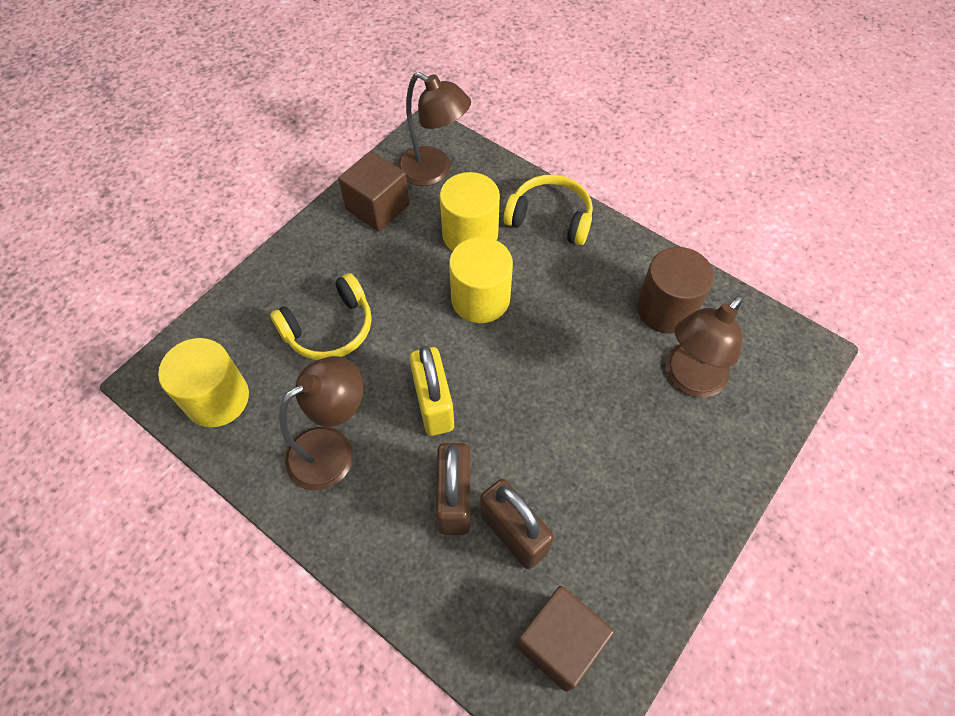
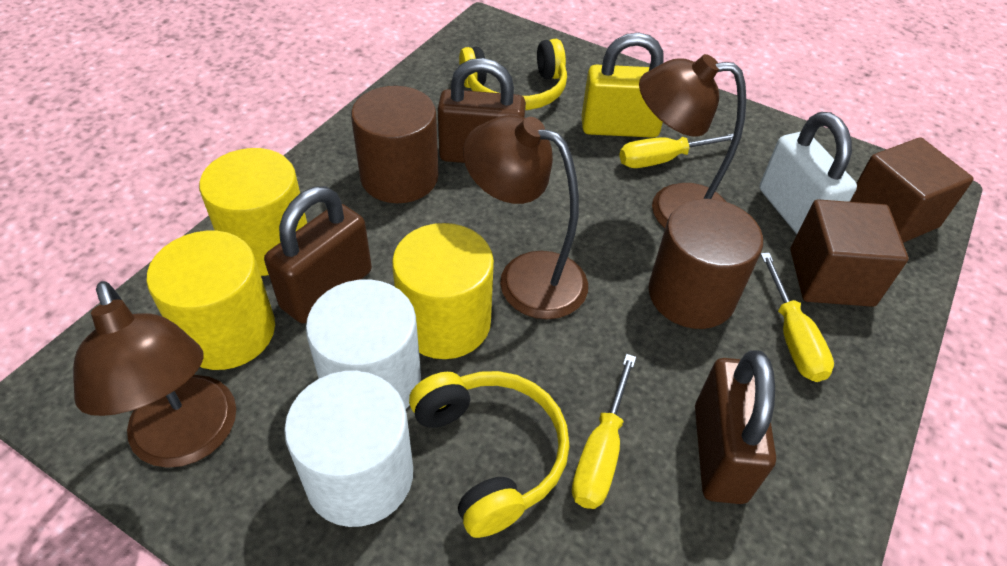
brown cylinder: 1 -> 2
brown padlock: 2 -> 3
white cylinder: 0 -> 2
white padlock: 0 -> 1
yellow screwdriver: 0 -> 3

